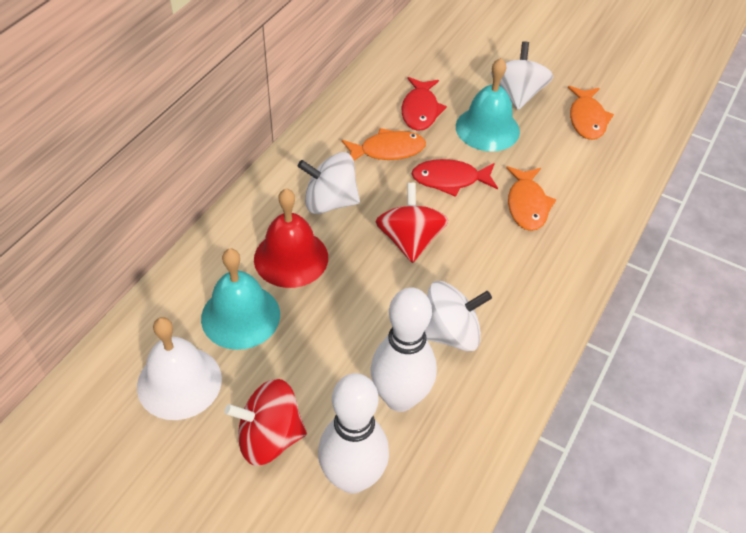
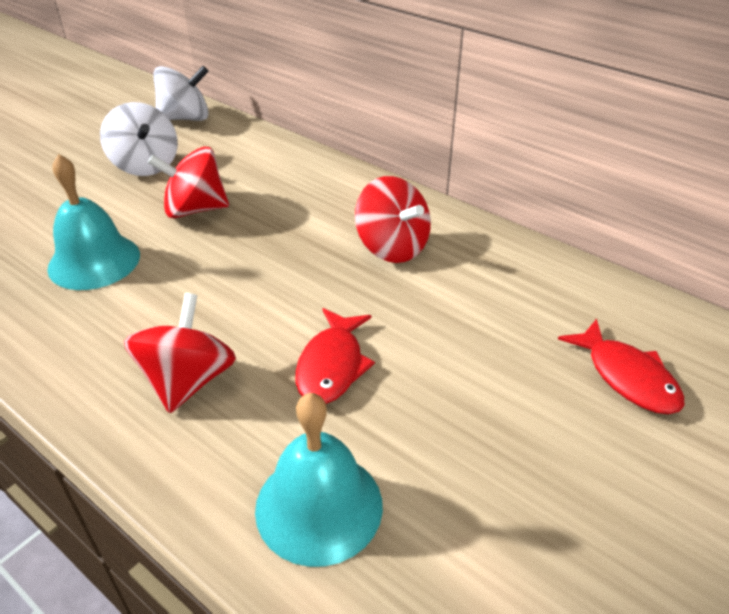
orange fish: 3 -> 0
red bell: 1 -> 0
red spinning top: 2 -> 3
white bell: 1 -> 0
white bowling pin: 2 -> 0
white spinning top: 3 -> 2

